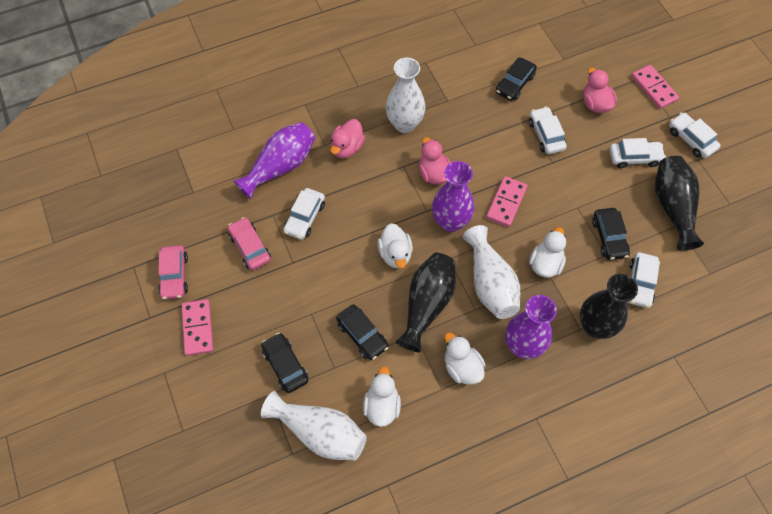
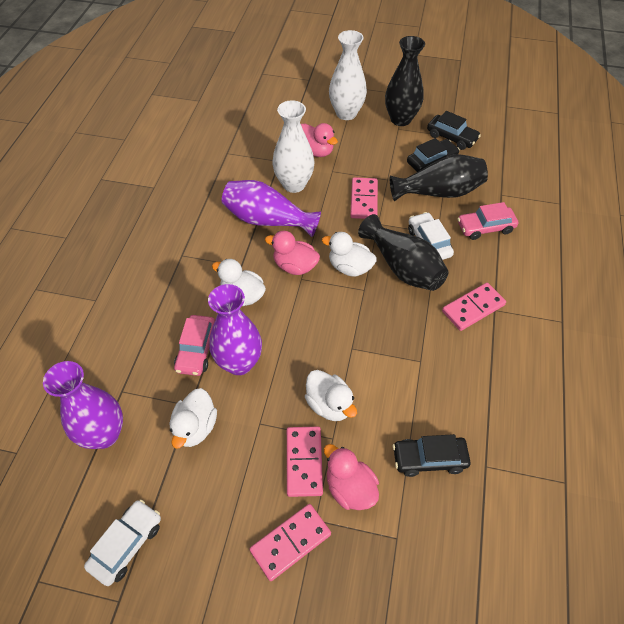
black car: 4 -> 3
pink domino: 3 -> 4
white car: 5 -> 2
white vase: 3 -> 2

